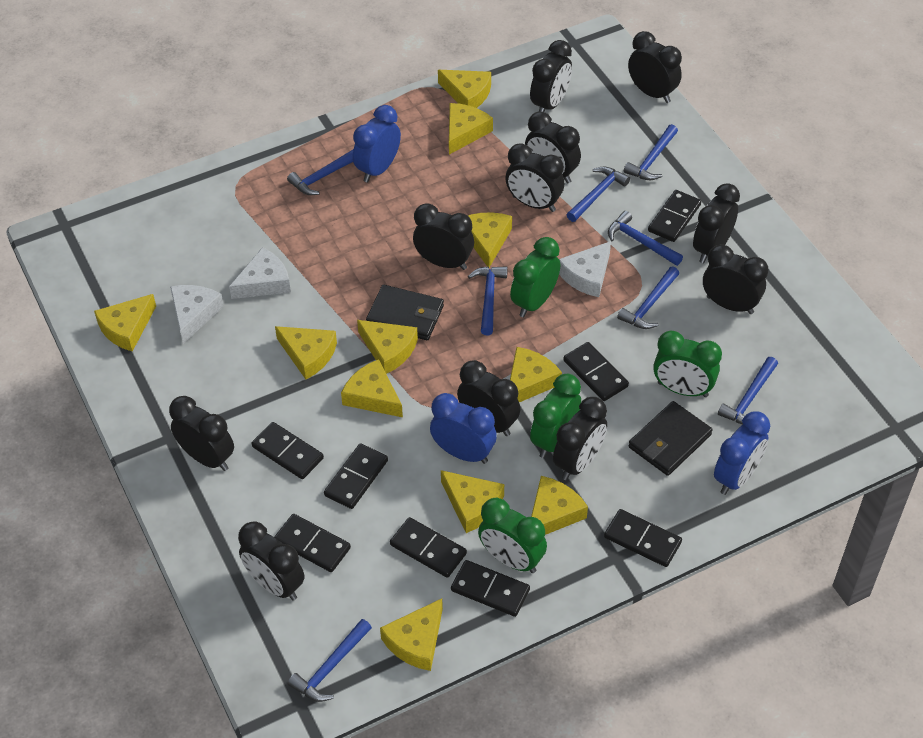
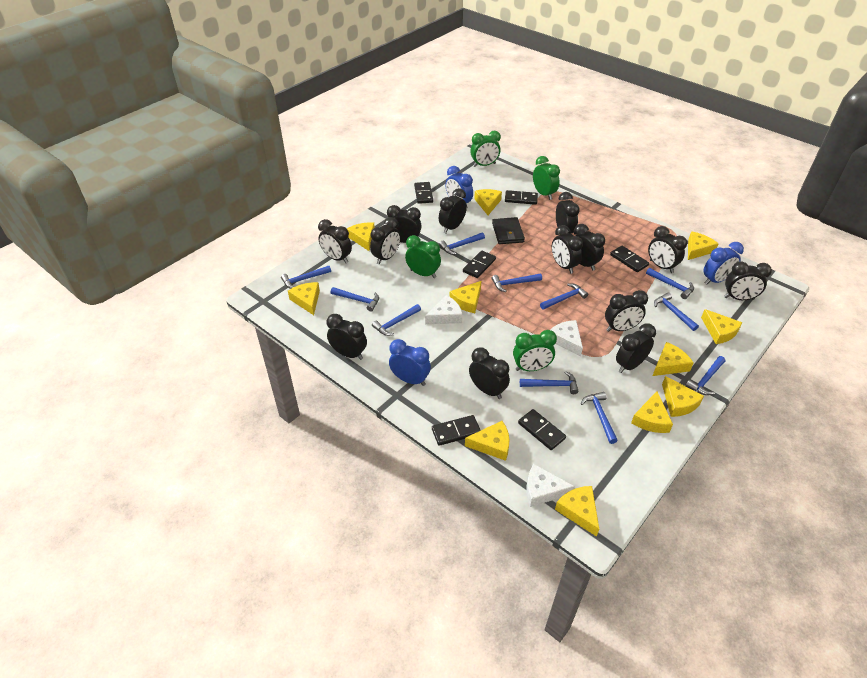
black clock: 11 -> 13
black domino: 8 -> 6
black wallet: 2 -> 1
blue hammer: 8 -> 11

